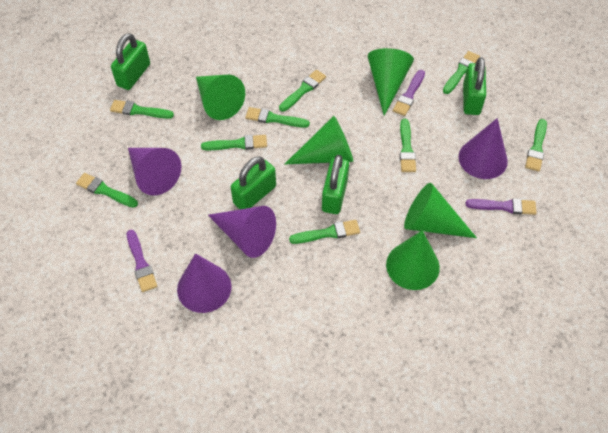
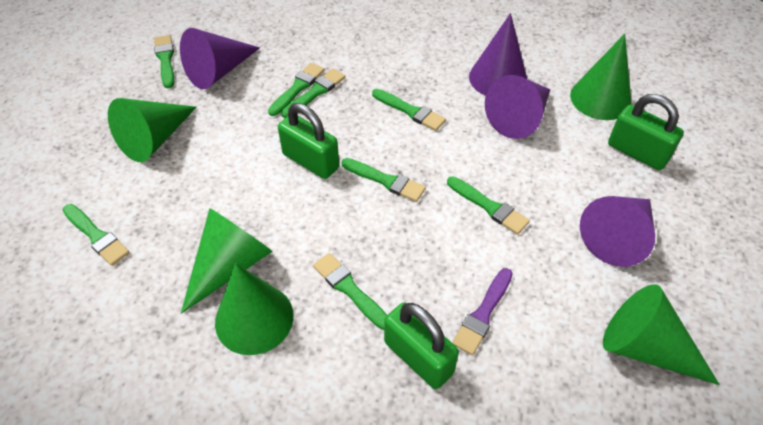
green brush: 9 -> 8
green padlock: 4 -> 3
purple brush: 3 -> 1

